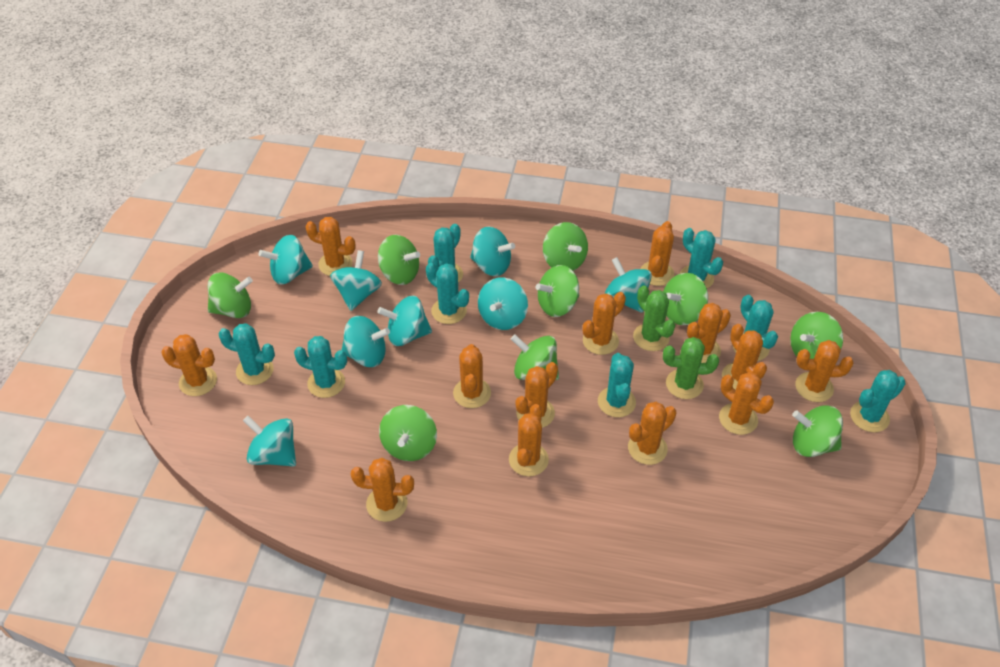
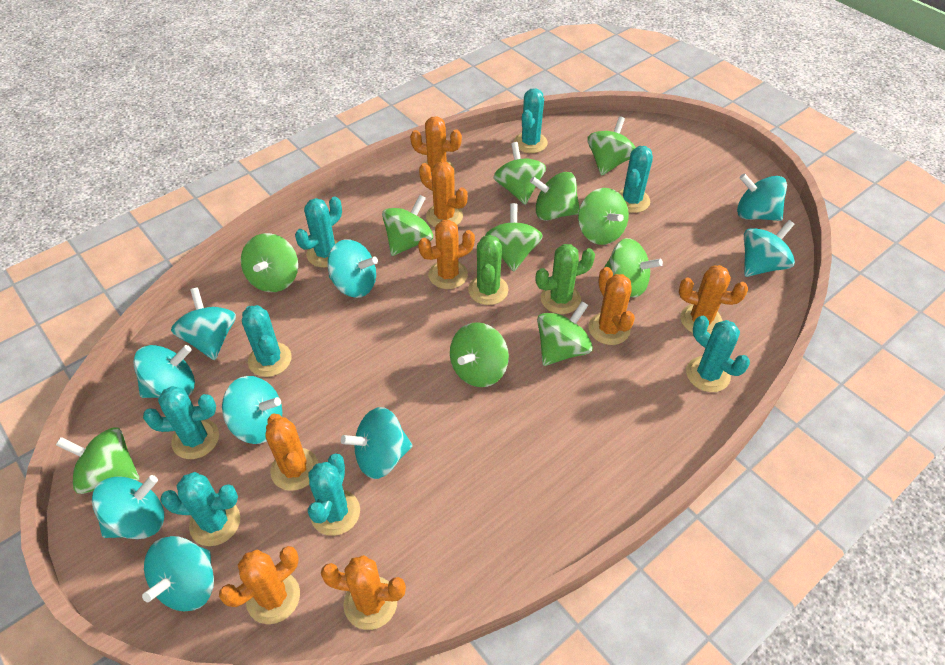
green spinning top: 9 -> 11
orange cactus: 13 -> 8
turquoise spinning top: 8 -> 9

